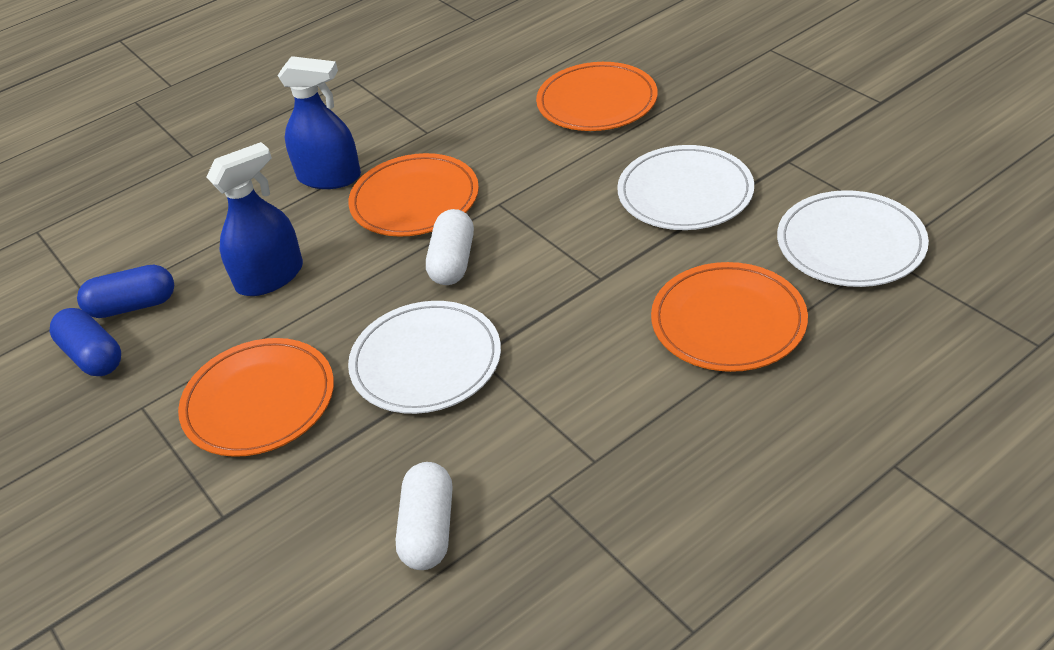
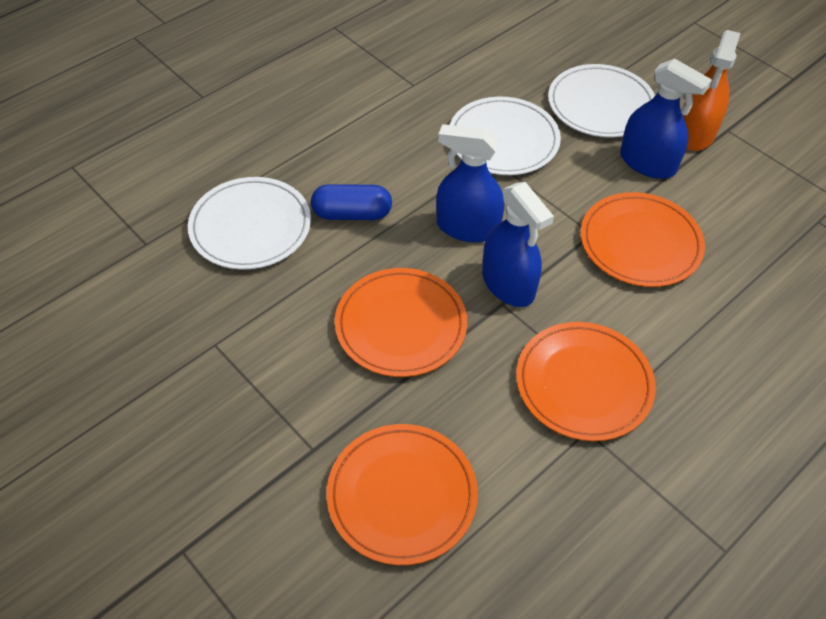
blue capsule: 2 -> 1
blue spray bottle: 2 -> 3
orange spray bottle: 0 -> 1
white capsule: 2 -> 0

